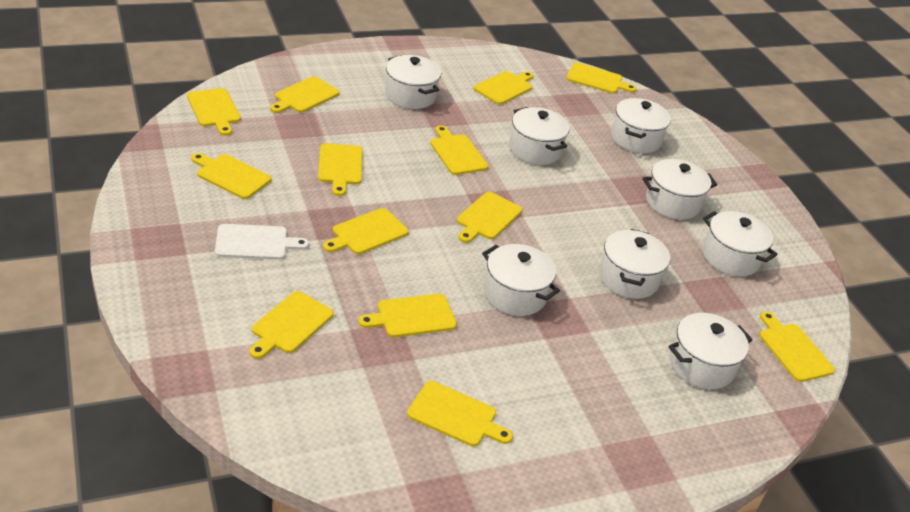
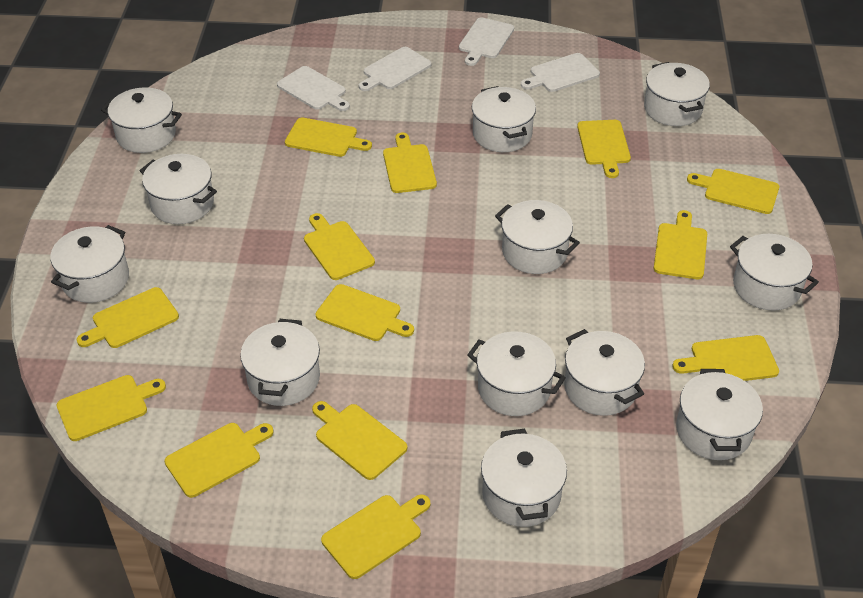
white cutting board: 1 -> 4
white pot: 8 -> 12

